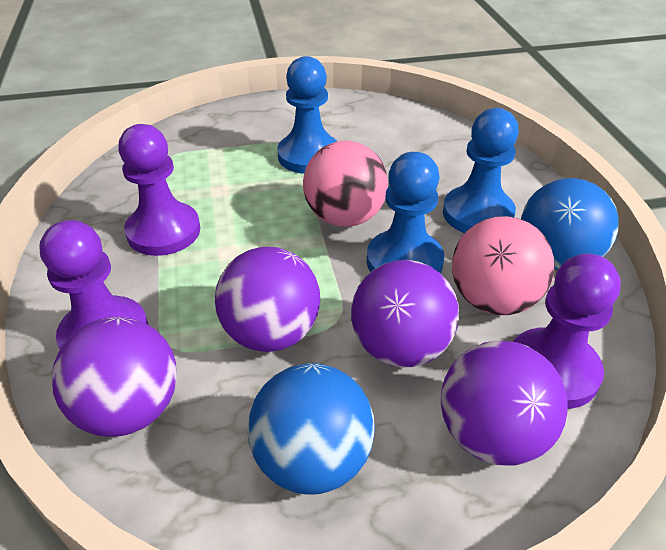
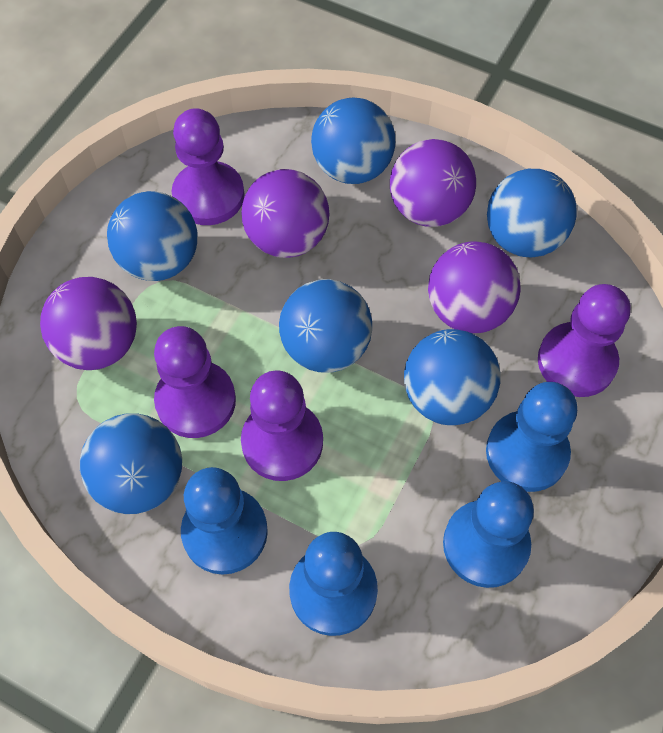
blue ball: 2 -> 6
blue pawn: 3 -> 4
pink ball: 2 -> 0
purple pawn: 3 -> 4

